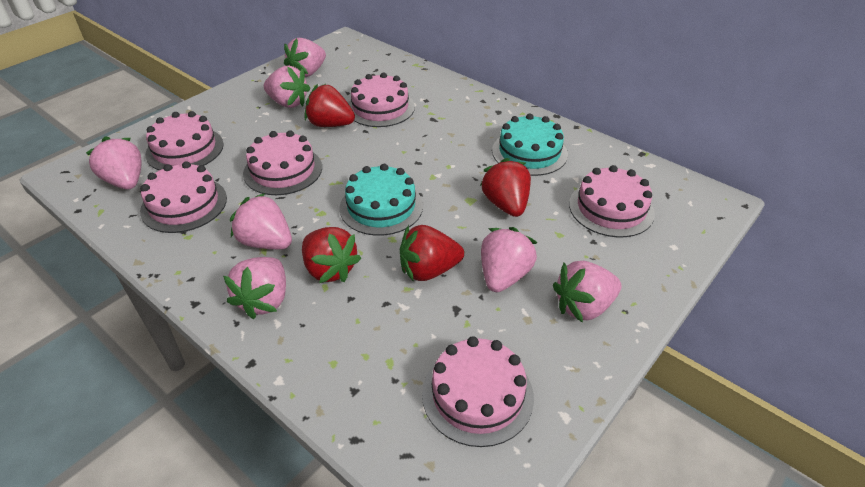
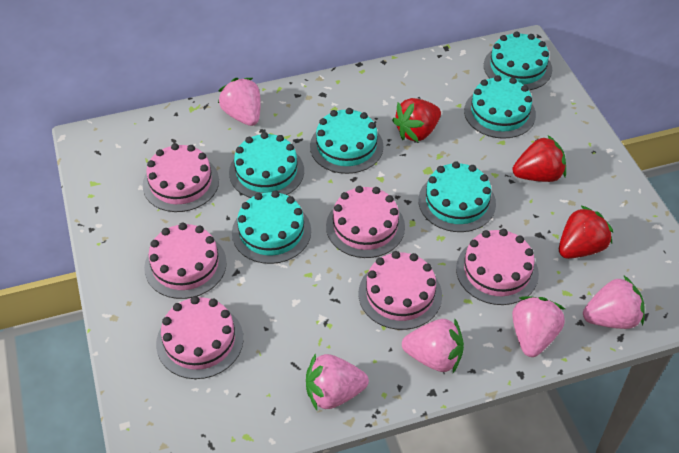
pink strawberry: 7 -> 5
red strawberry: 4 -> 3
turquoise cake: 2 -> 6

